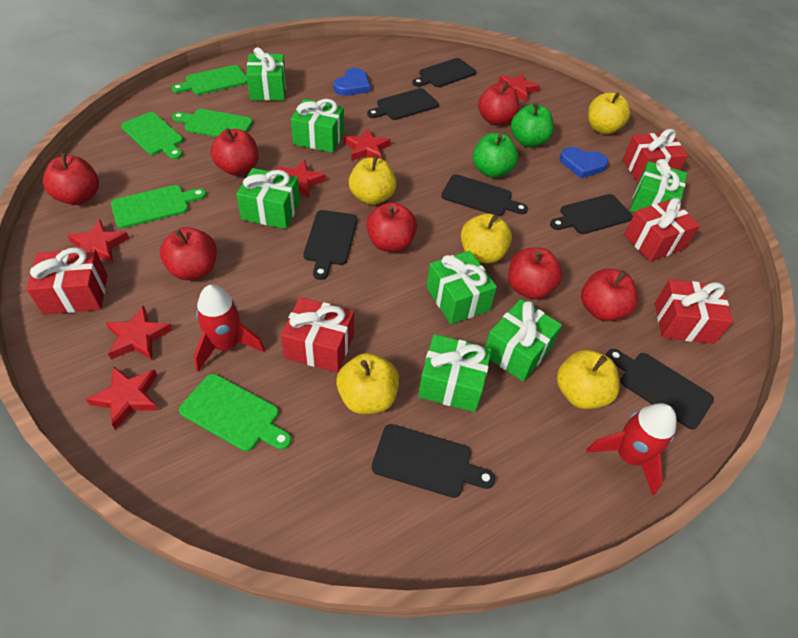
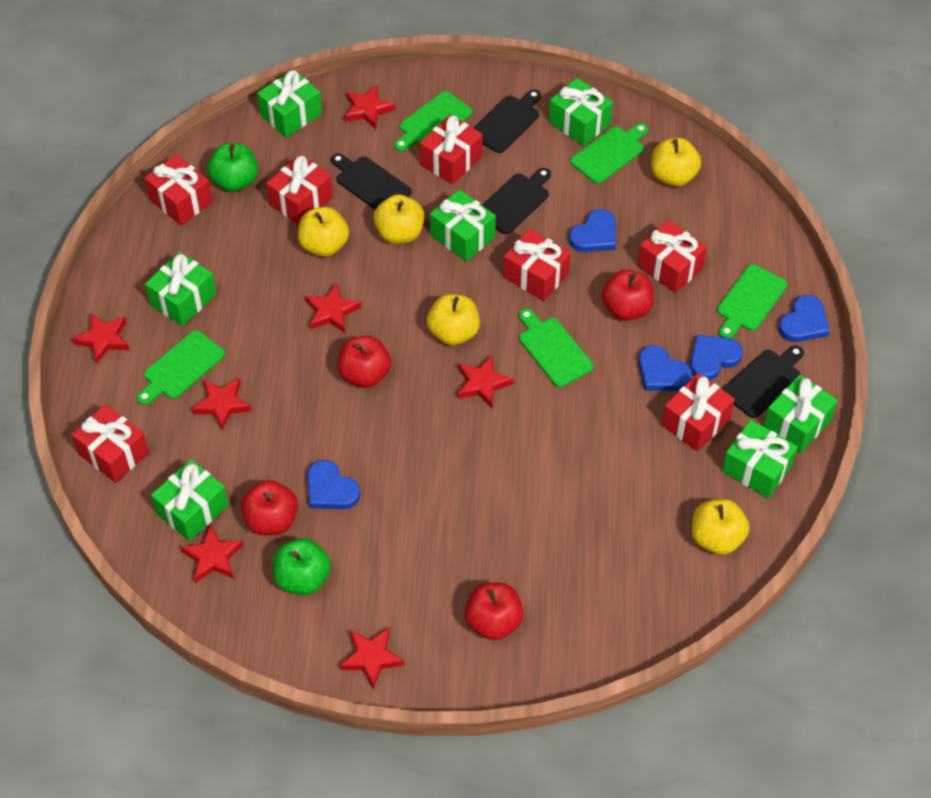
black cutting board: 7 -> 4
blue heart: 2 -> 5
red apple: 7 -> 4
red gift: 5 -> 7
red rocket: 2 -> 0
red star: 6 -> 7

